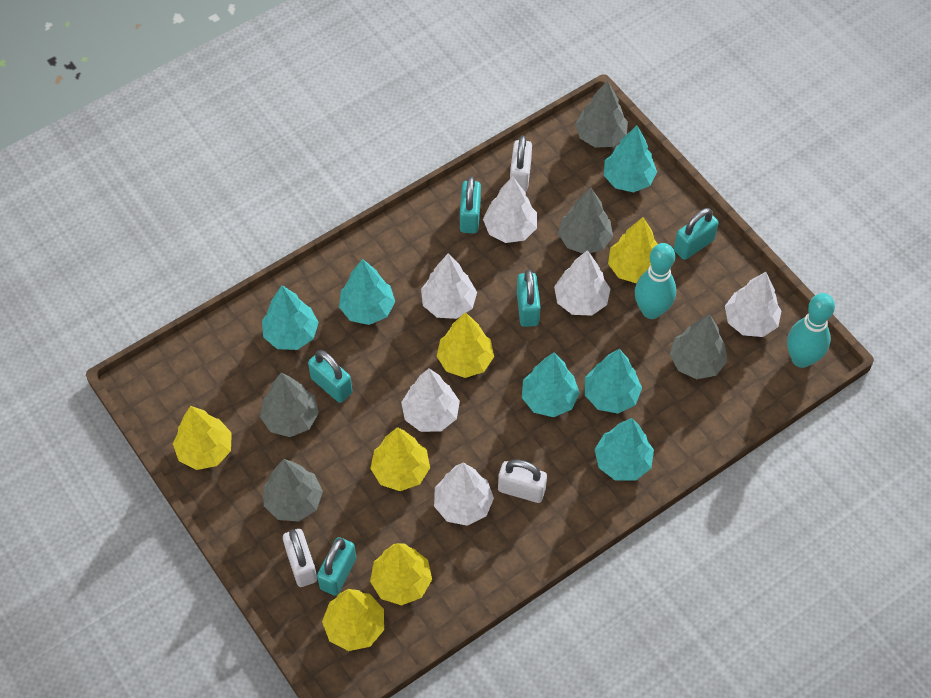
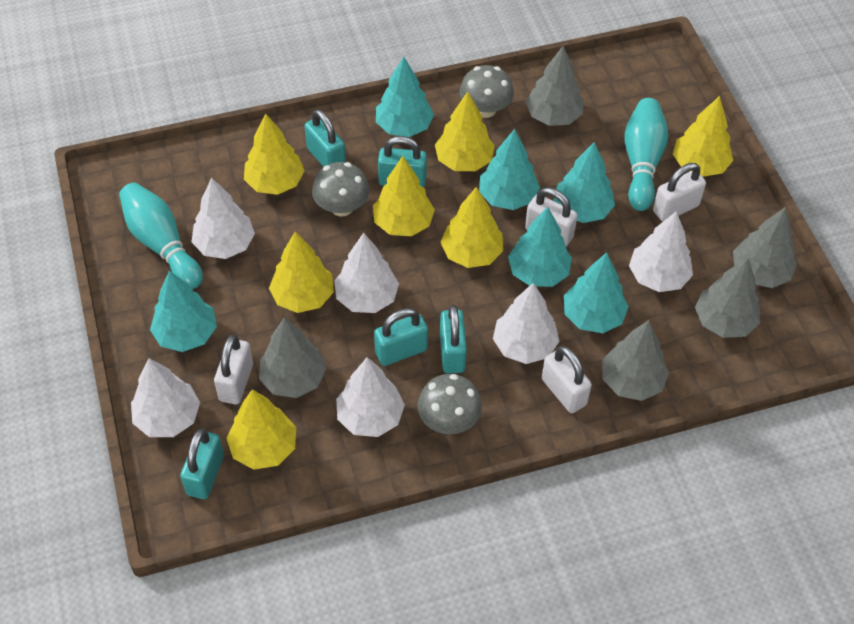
grey mushroom: 0 -> 3
white padlock: 3 -> 4
yellow tree: 6 -> 7

